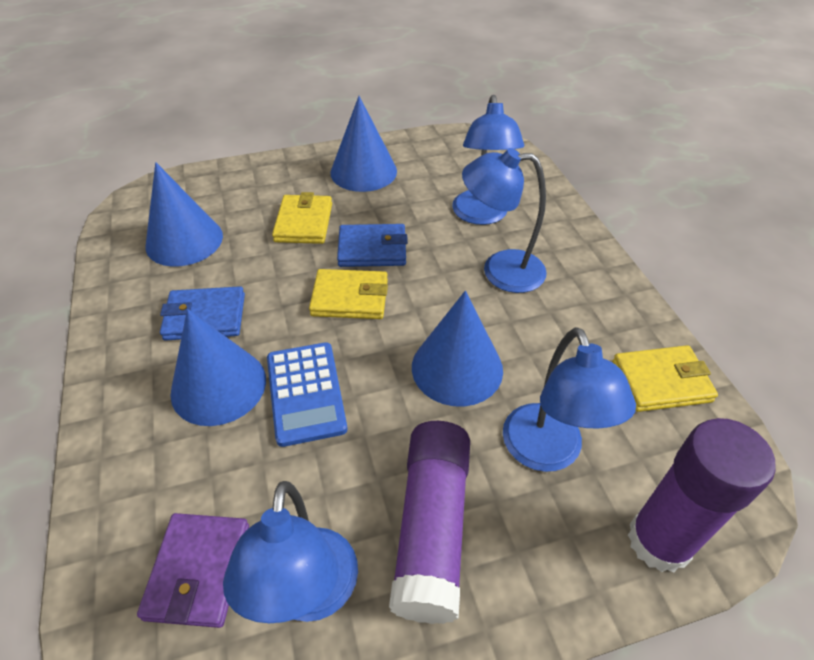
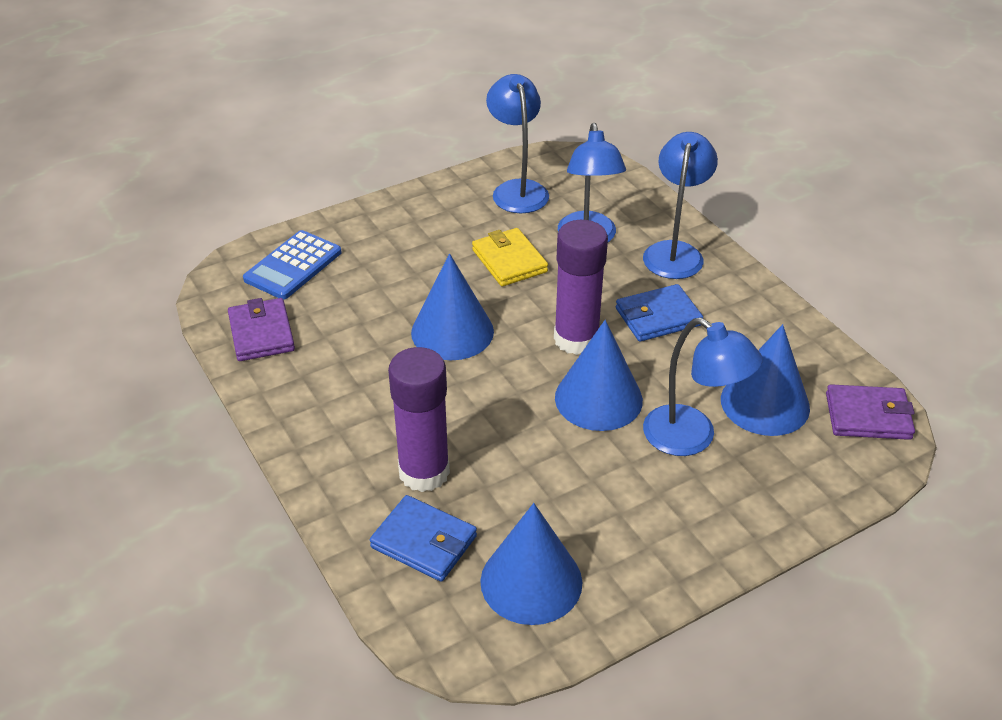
purple wallet: 1 -> 2
yellow wallet: 3 -> 1

